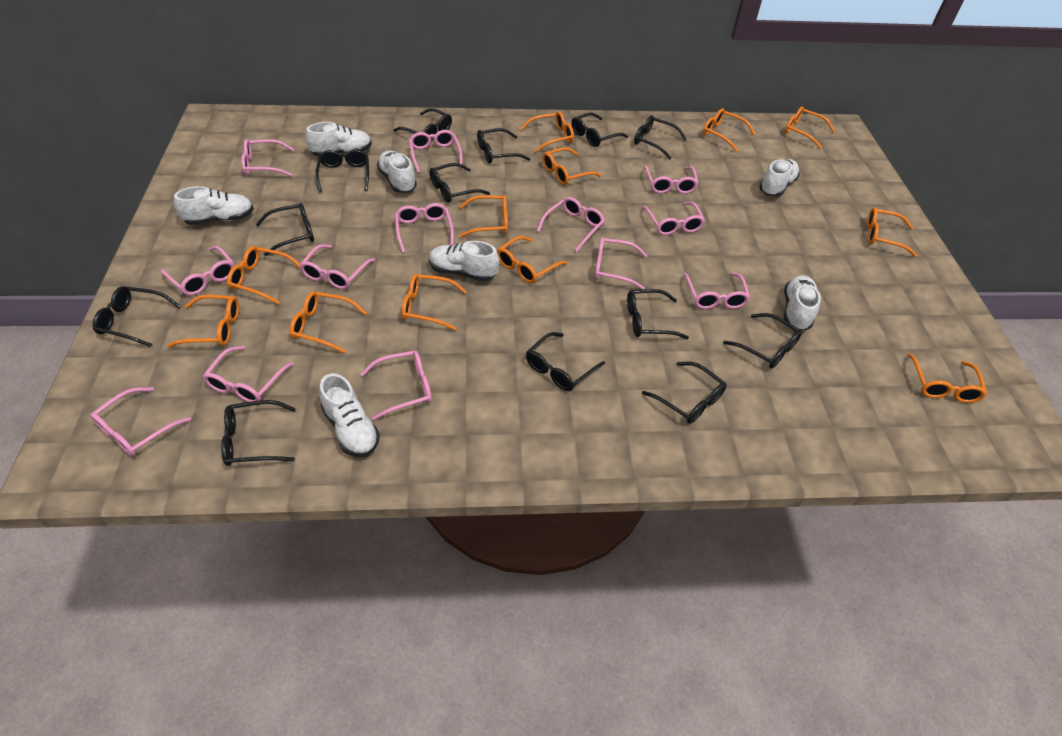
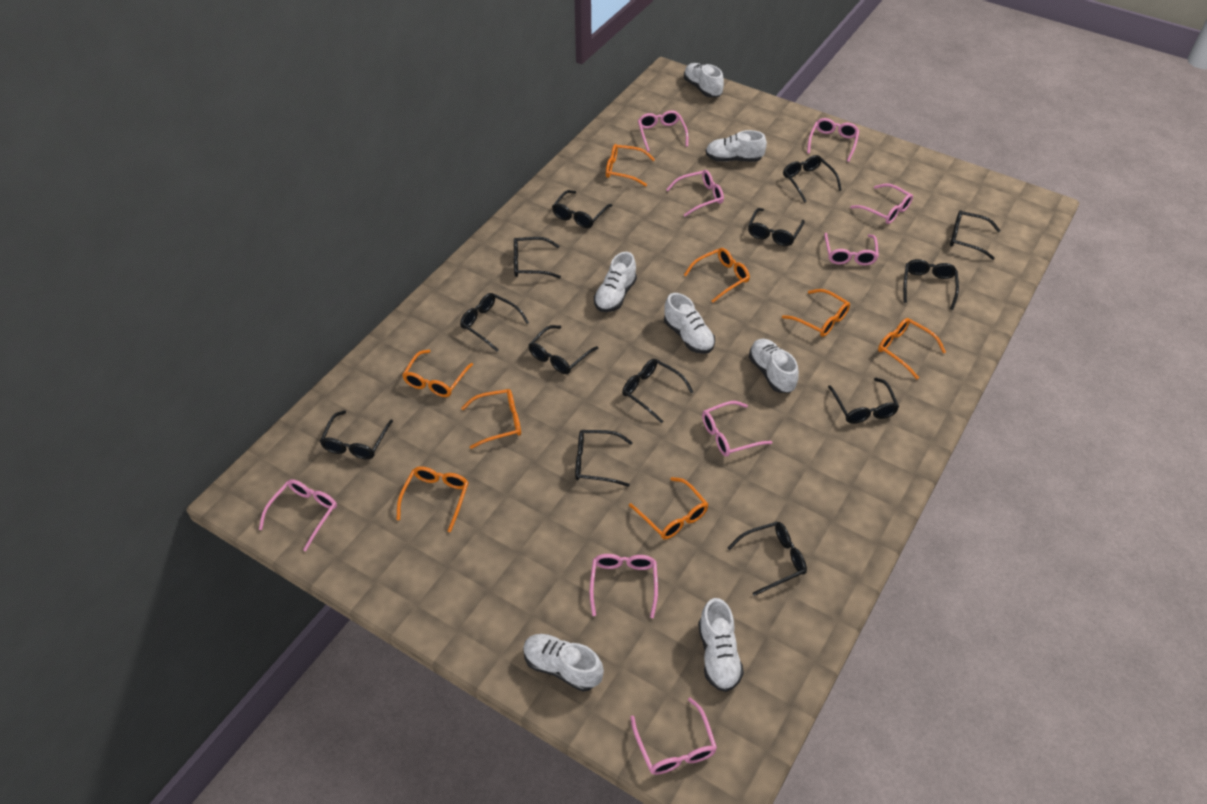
orange glasses: 12 -> 8
pink glasses: 13 -> 9

